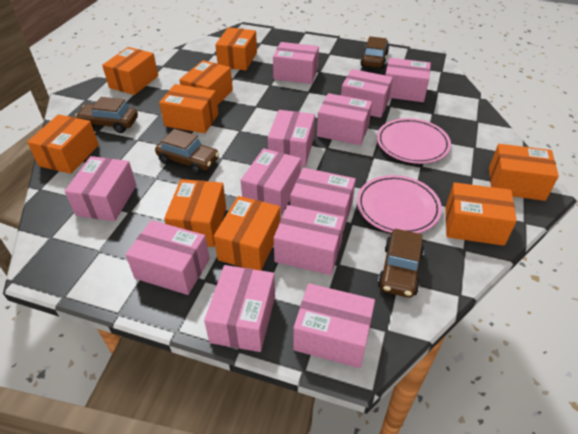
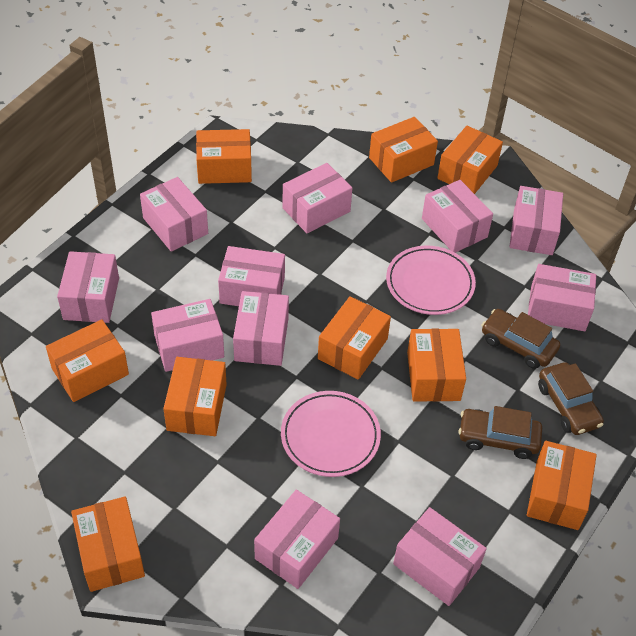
brown car: 4 -> 3
pink box: 12 -> 11

